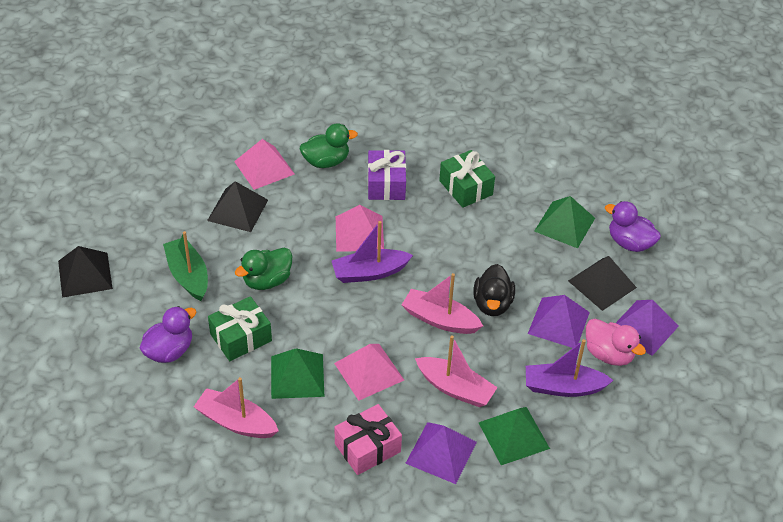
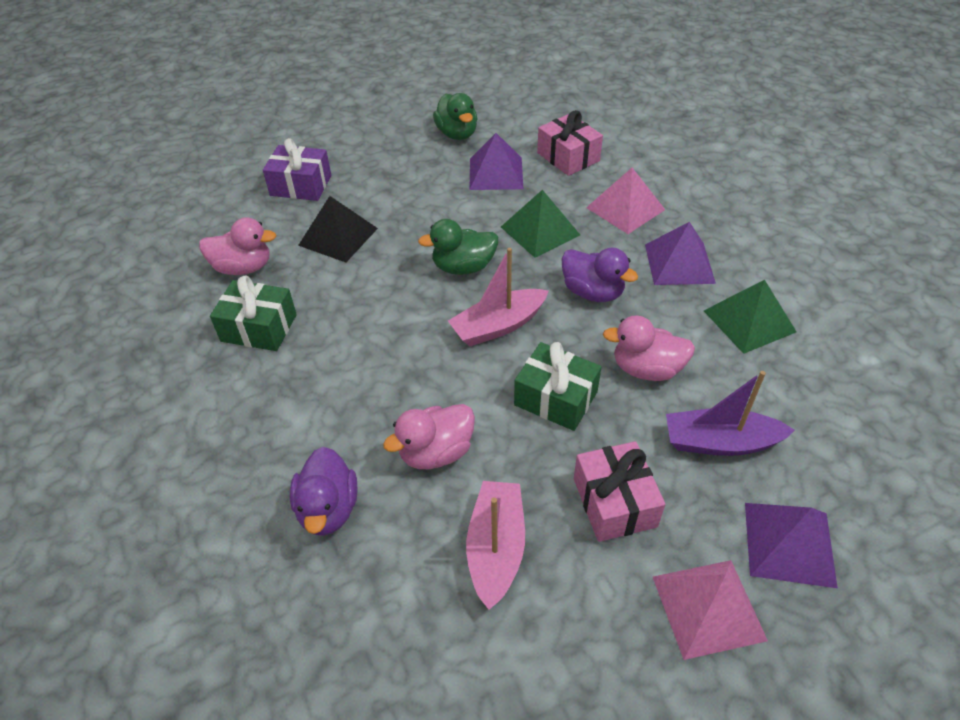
black duck: 1 -> 0
black pyramid: 3 -> 1
green boat: 1 -> 0
green pyramid: 3 -> 2
pink boat: 3 -> 2
pink duck: 1 -> 3
pink gift: 1 -> 2
pink pyramid: 3 -> 2
purple boat: 2 -> 1

